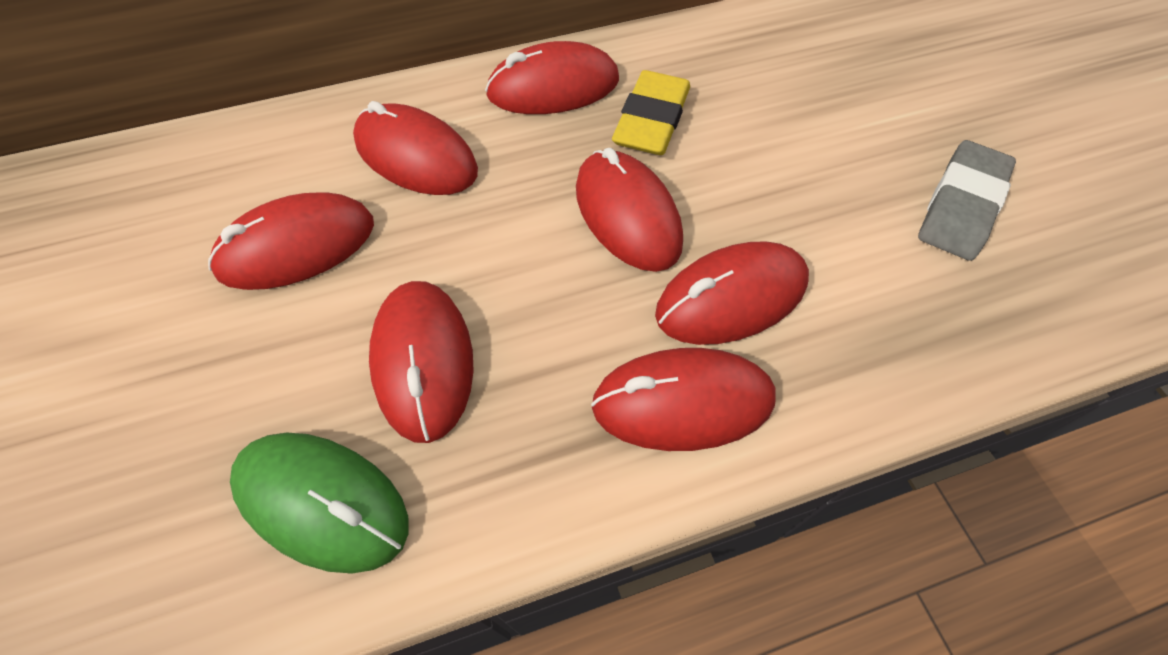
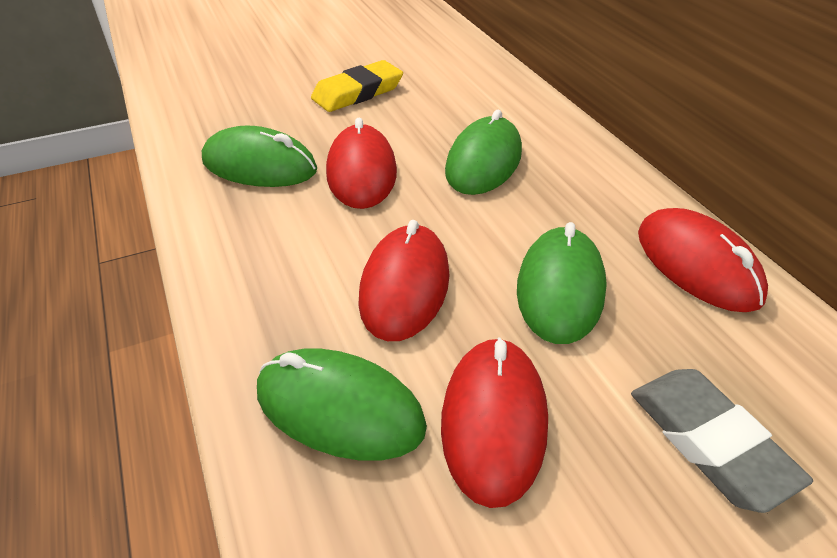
green mouse: 1 -> 4
red mouse: 7 -> 4

